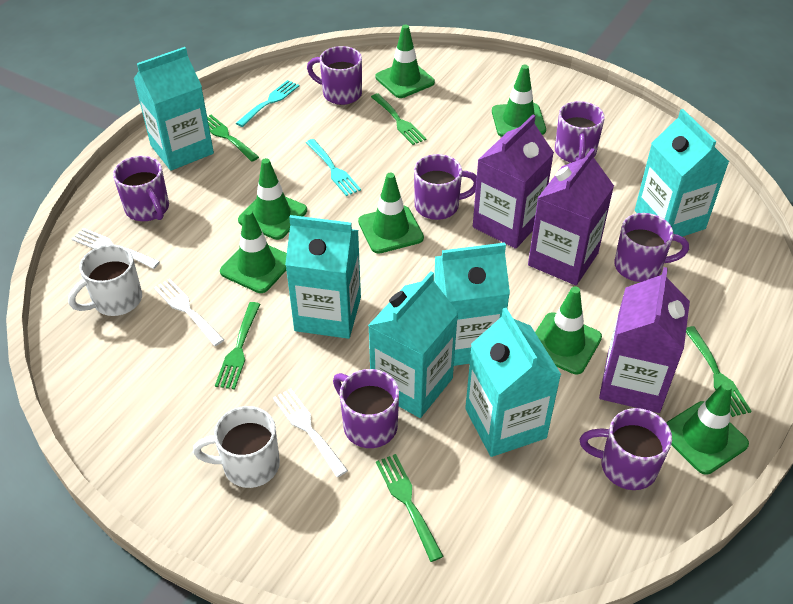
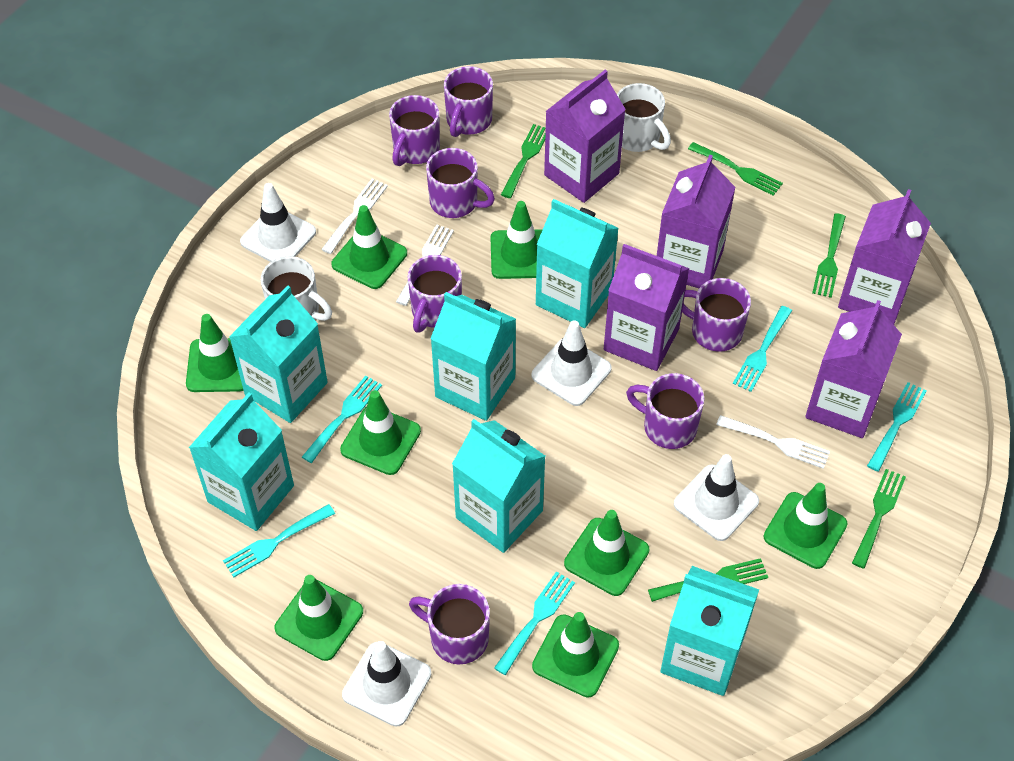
green traffic cone: 7 -> 8
purple carton: 3 -> 5
turquoise fork: 2 -> 5
white traffic cone: 0 -> 4

